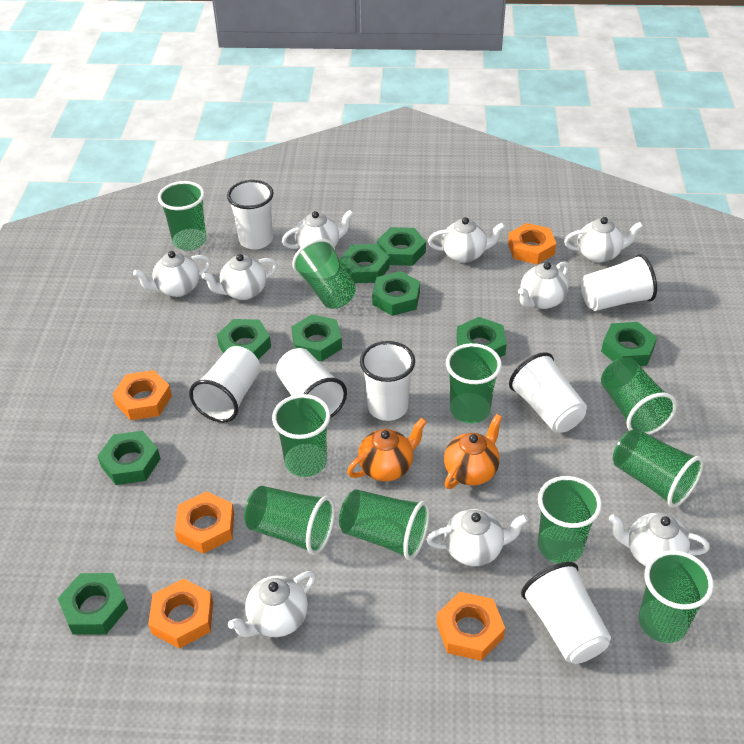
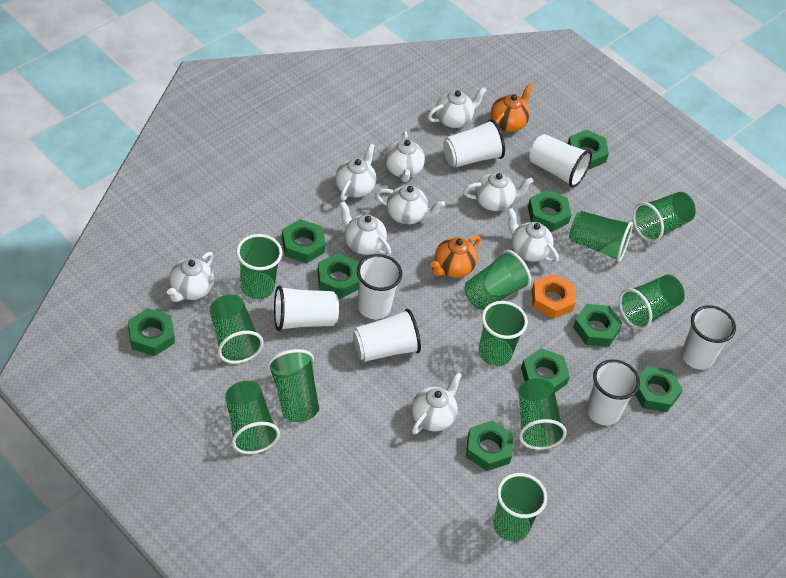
green cup: 10 -> 11
orange nut: 5 -> 1

